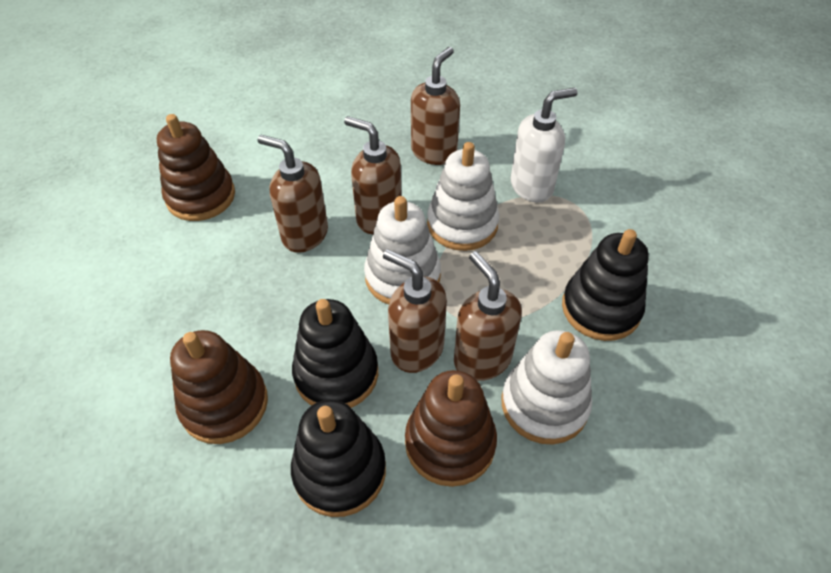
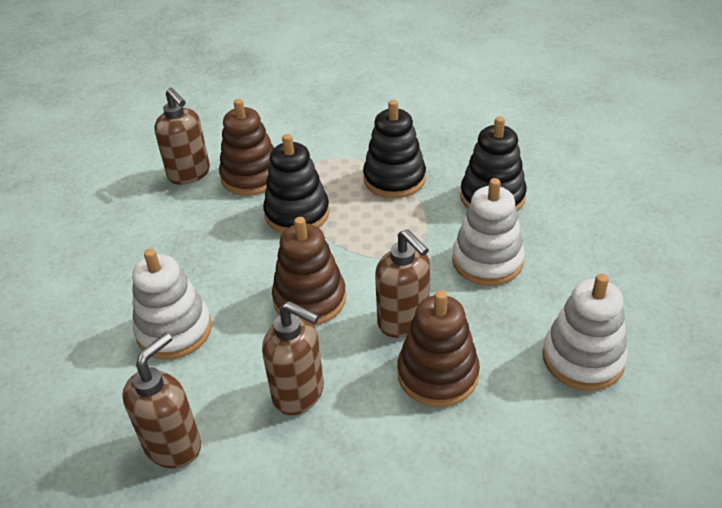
brown soap dispenser: 5 -> 4
white soap dispenser: 1 -> 0

